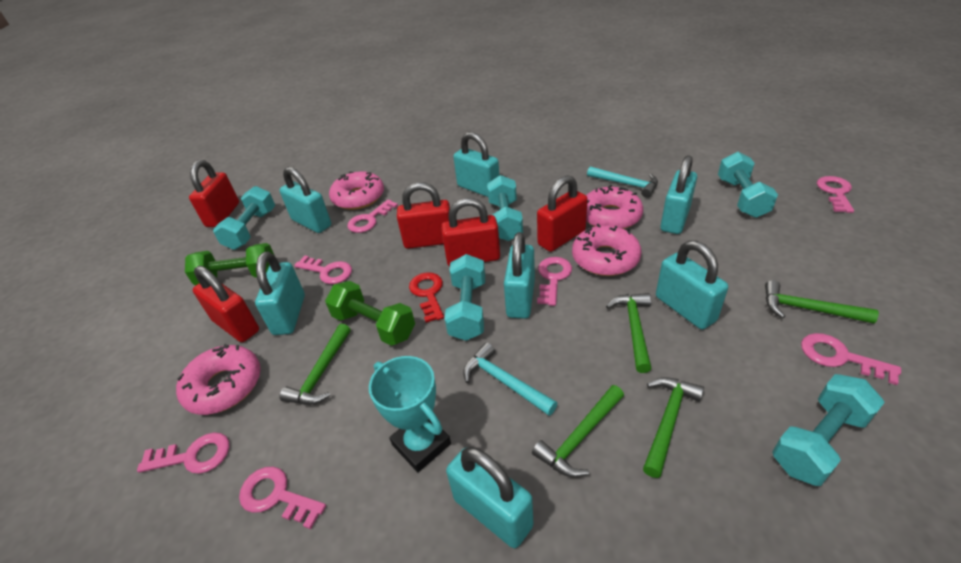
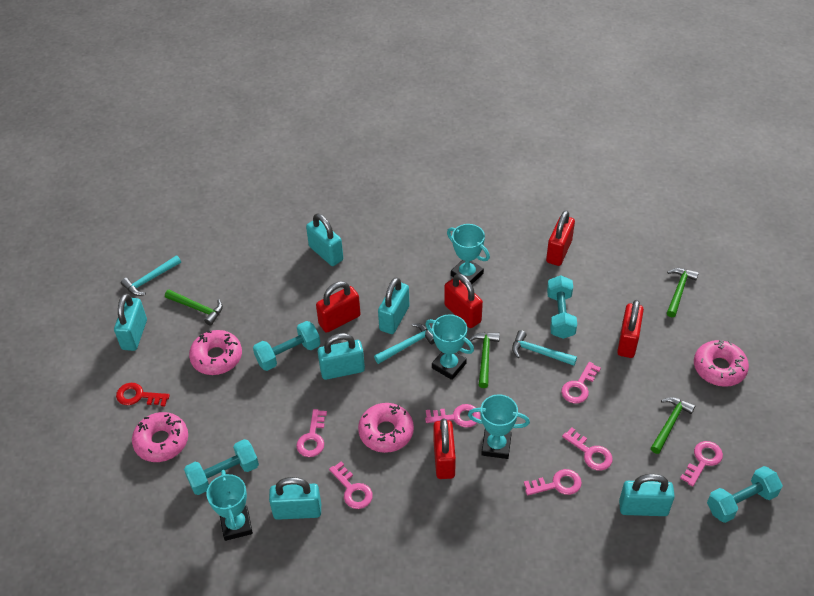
green dumbbell: 2 -> 0
green hammer: 5 -> 4
turquoise dumbbell: 5 -> 4
turquoise hammer: 2 -> 3
turquoise padlock: 7 -> 6
turquoise trophy: 1 -> 4

